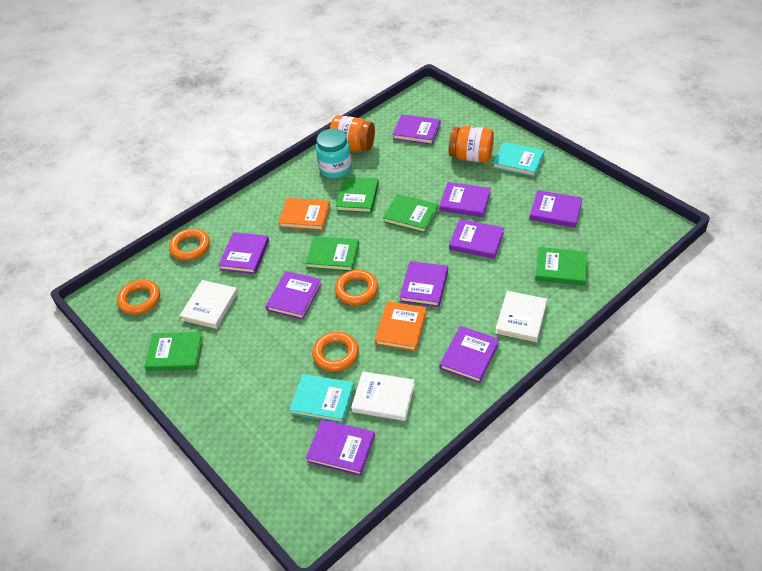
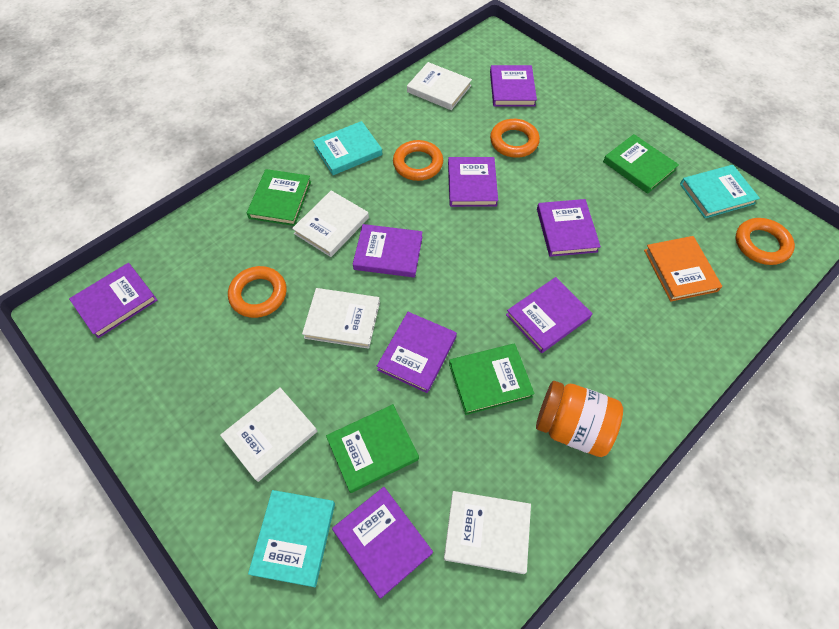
green book: 5 -> 4
orange book: 2 -> 1
orange jar: 2 -> 1
purple book: 9 -> 8
turquoise book: 2 -> 3
turquoise jar: 1 -> 0
white book: 3 -> 5

